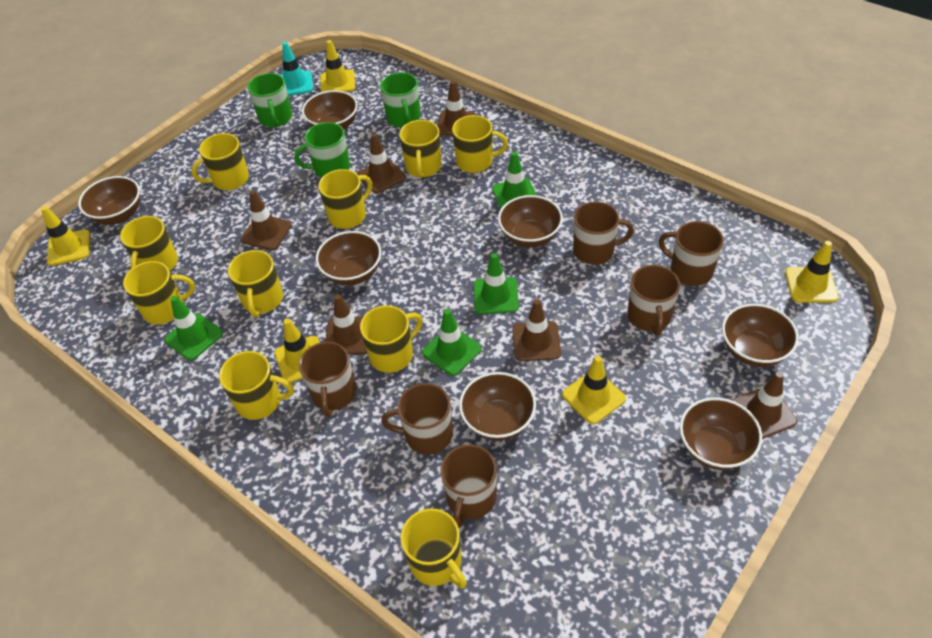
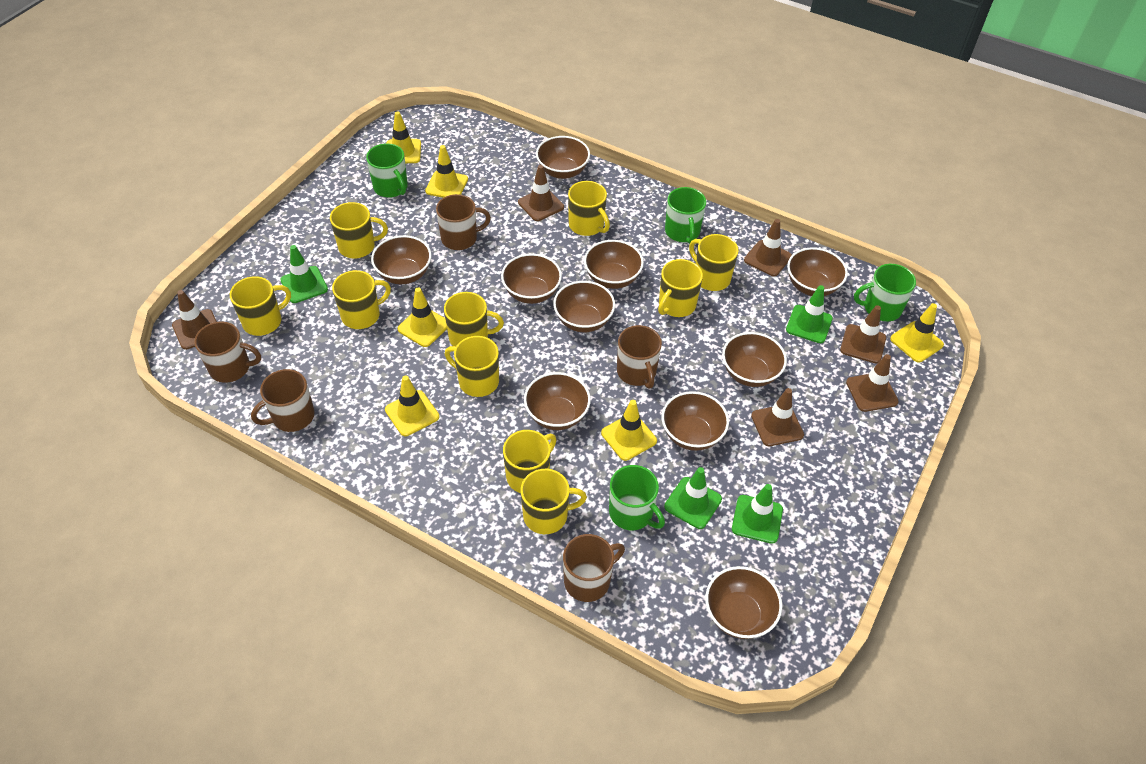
brown bowl: 7 -> 10
brown mug: 6 -> 5
green mug: 3 -> 4
turquoise traffic cone: 1 -> 0
yellow traffic cone: 5 -> 6

